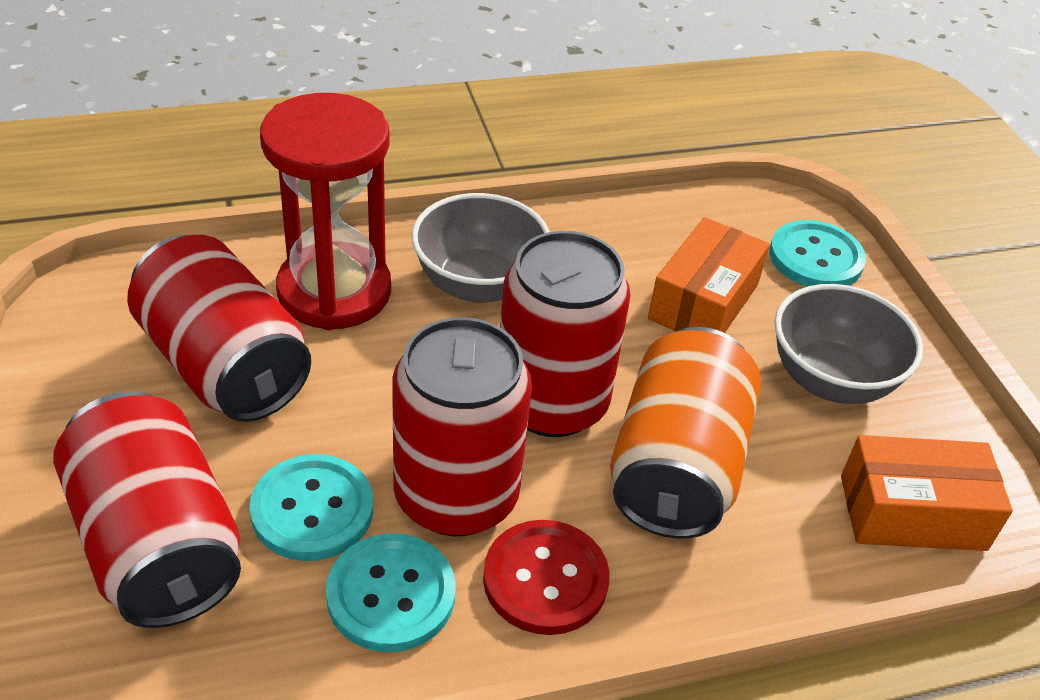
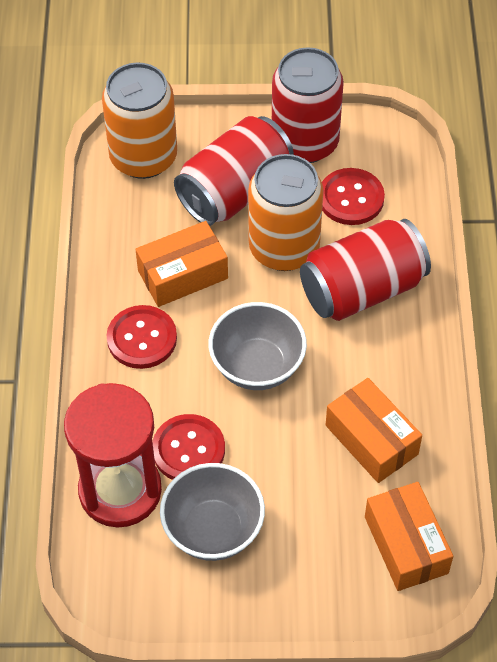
orange box: 2 -> 3
orange can: 1 -> 2
red button: 1 -> 3
red can: 4 -> 3
turquoise button: 3 -> 0

